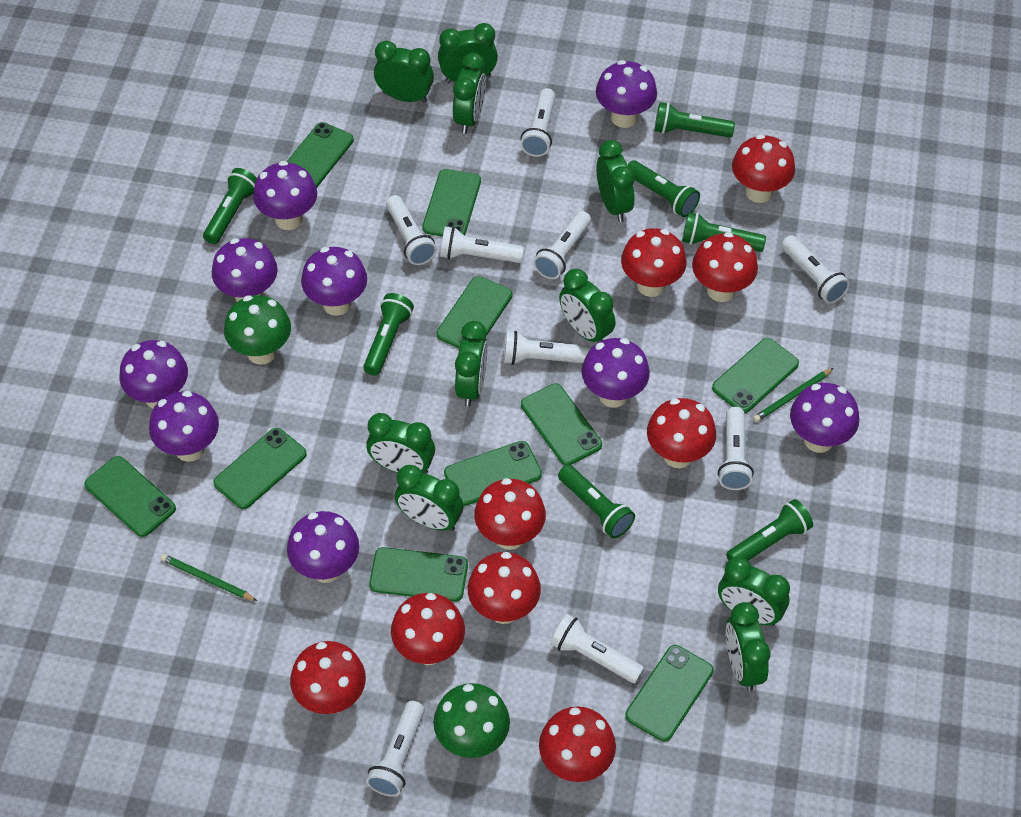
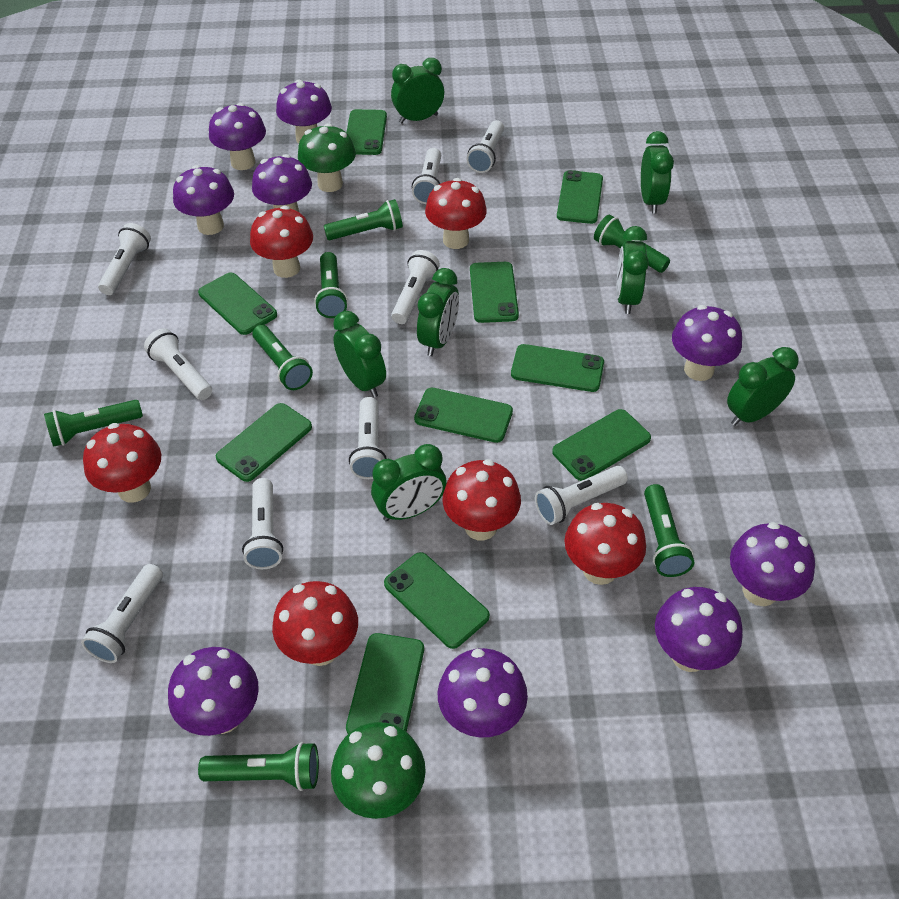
green clock: 10 -> 7
green pencil: 2 -> 0
red mushroom: 9 -> 6

